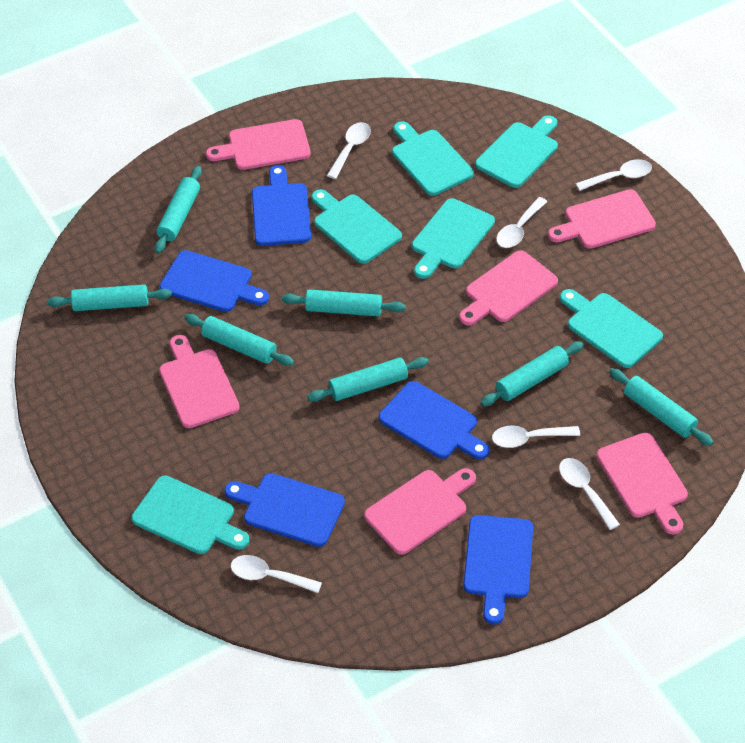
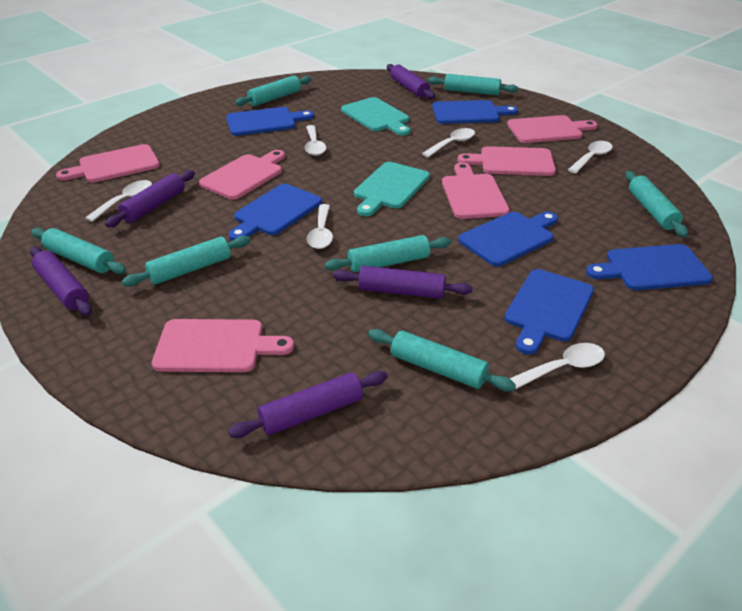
blue cutting board: 5 -> 6
purple rolling pin: 0 -> 5
turquoise cutting board: 6 -> 2

